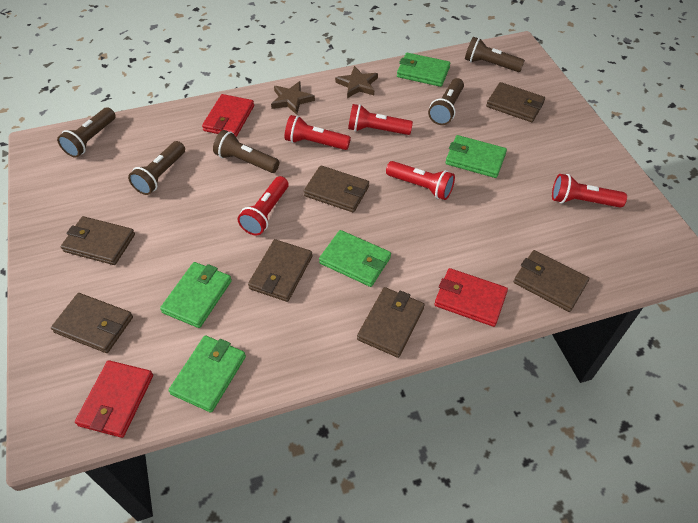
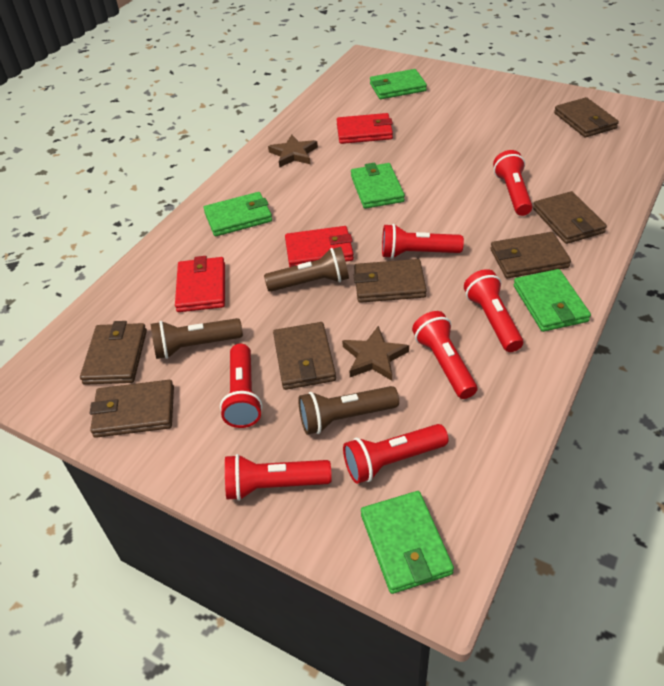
brown flashlight: 5 -> 3
red flashlight: 5 -> 7

